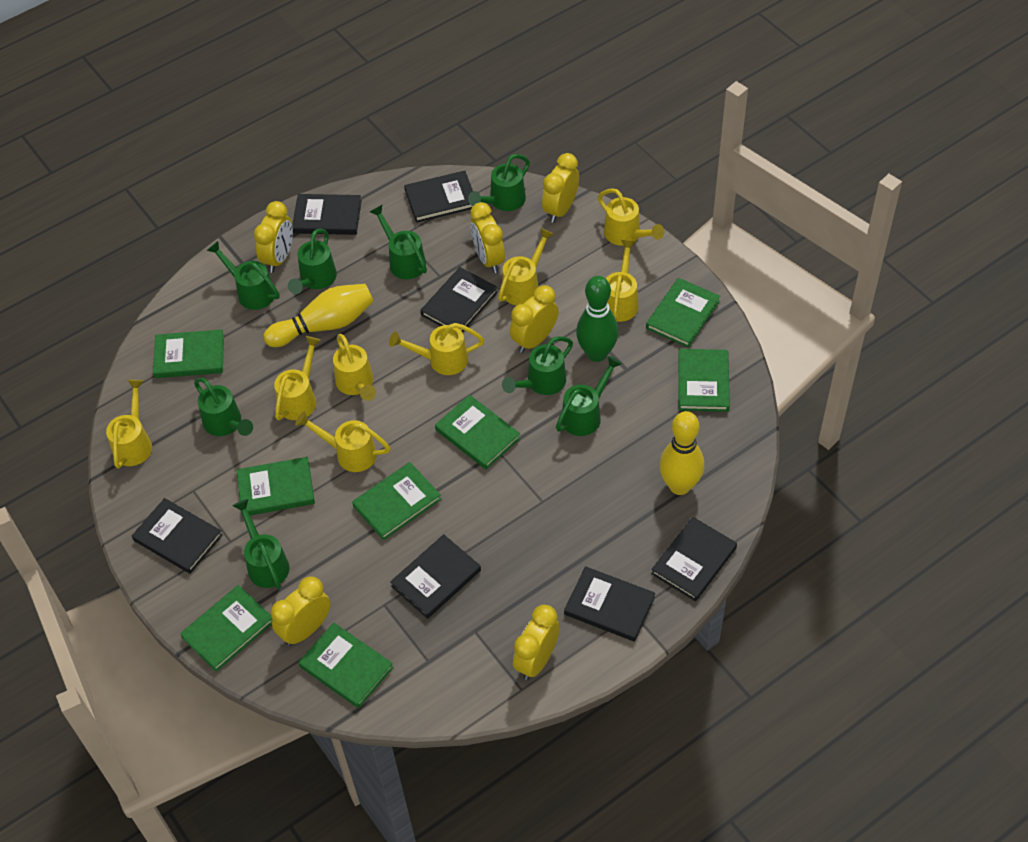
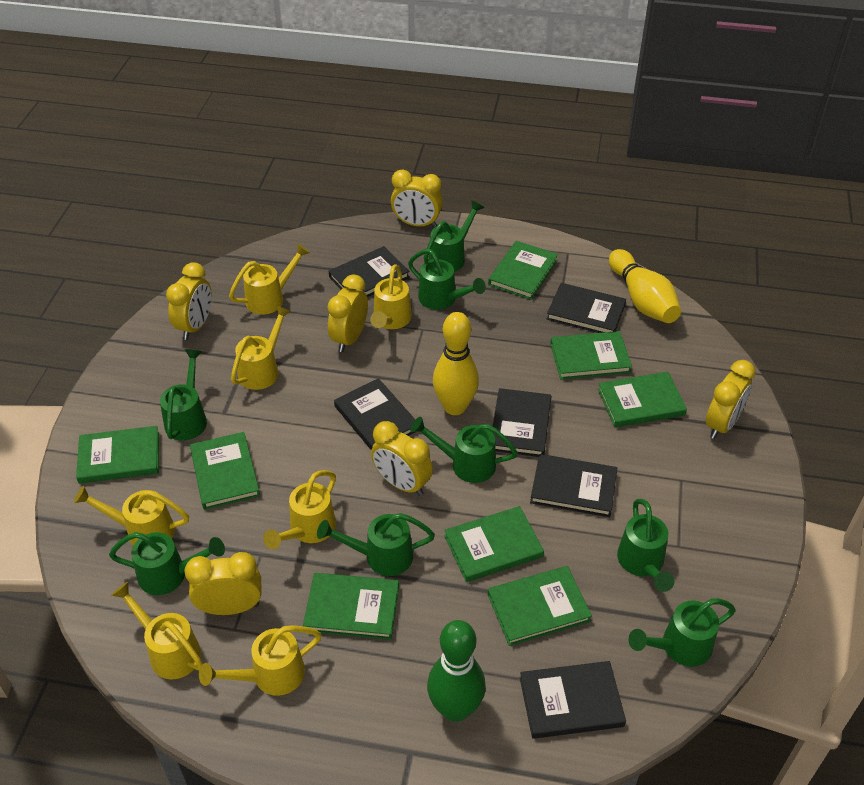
black book: 7 -> 6
yellow watering can: 8 -> 7

